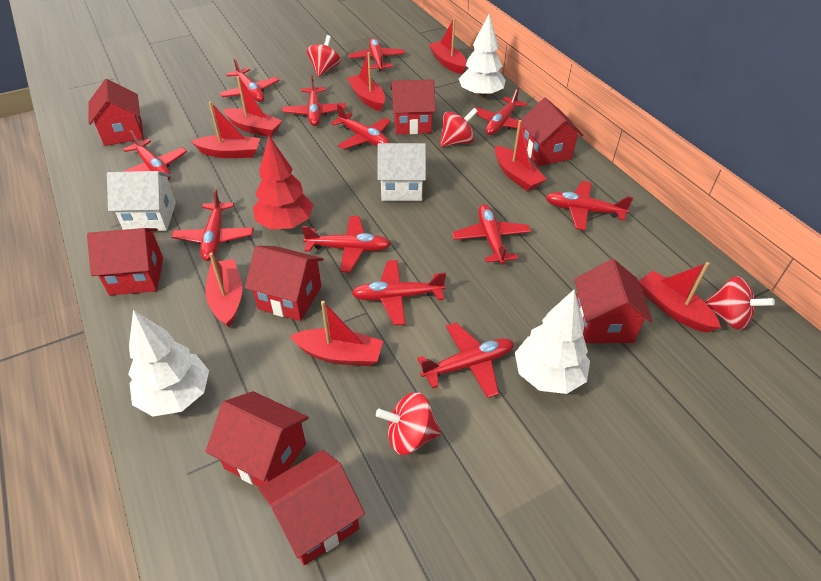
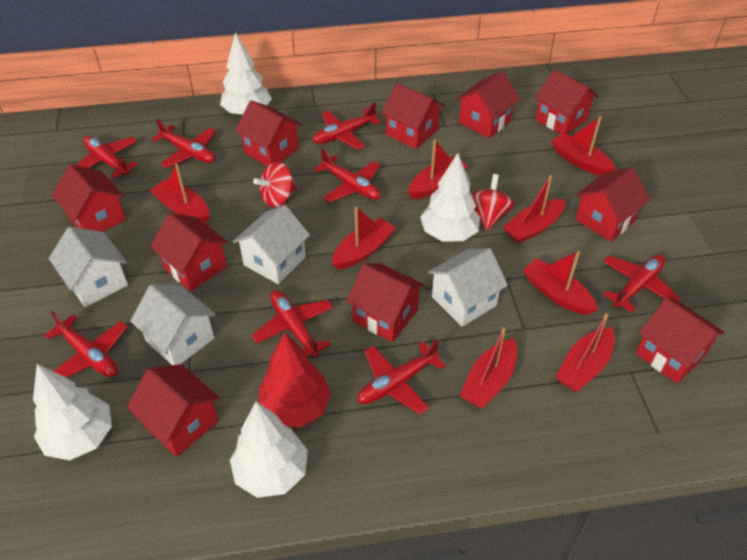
red house: 8 -> 10
red plane: 12 -> 8
red spinning top: 4 -> 2
white house: 2 -> 4
white tree: 3 -> 4

